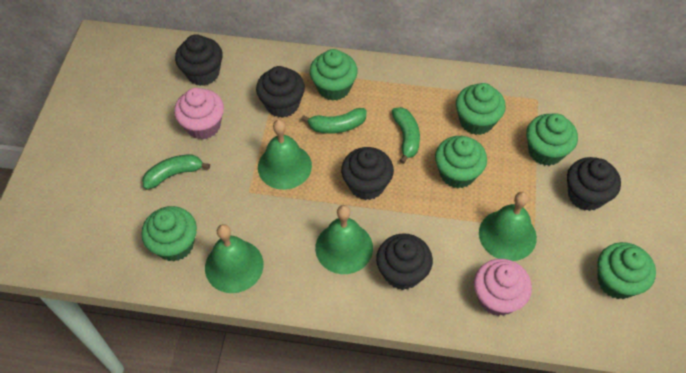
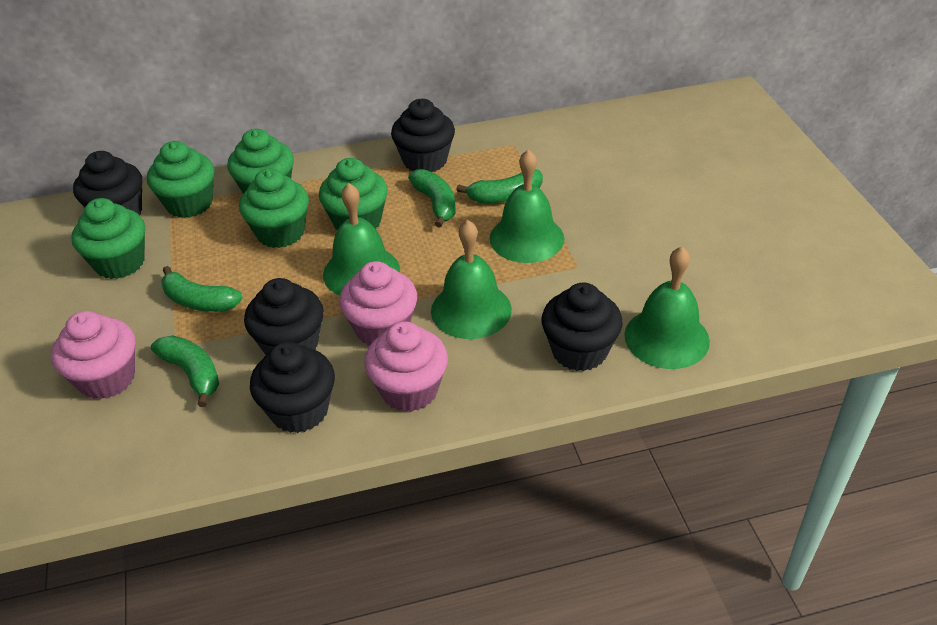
green banana: 3 -> 4
green cupcake: 6 -> 5
pink cupcake: 2 -> 3

